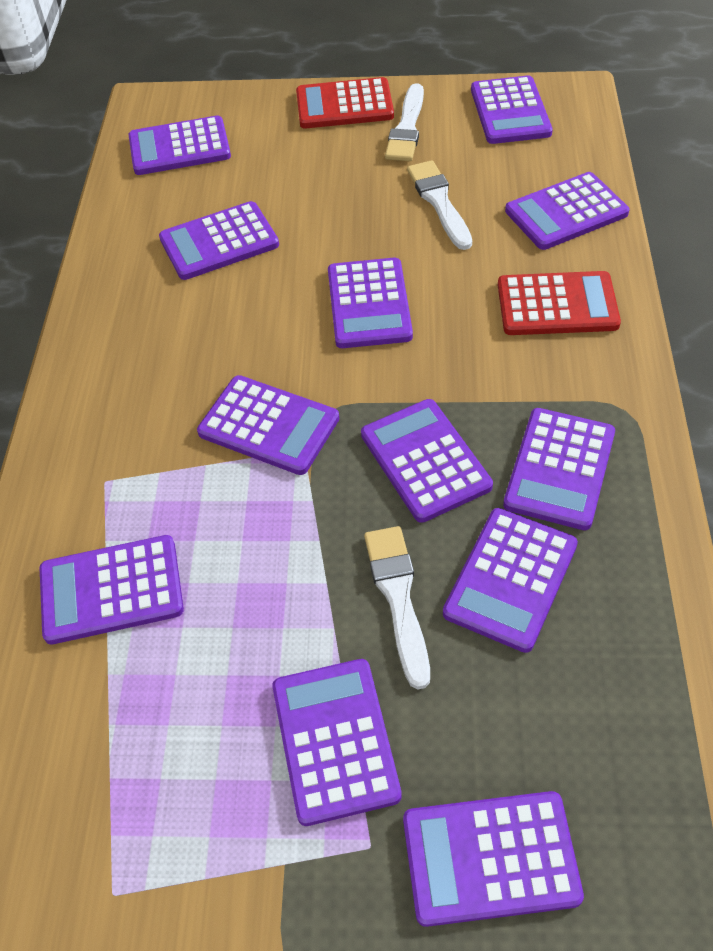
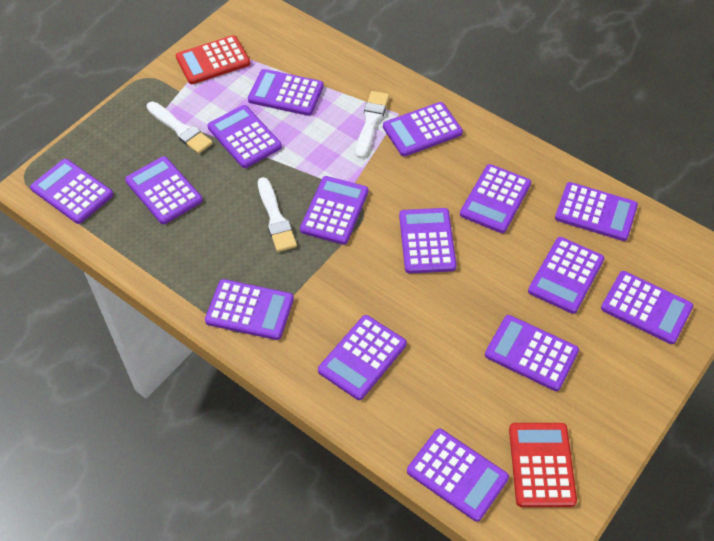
purple calculator: 12 -> 15

